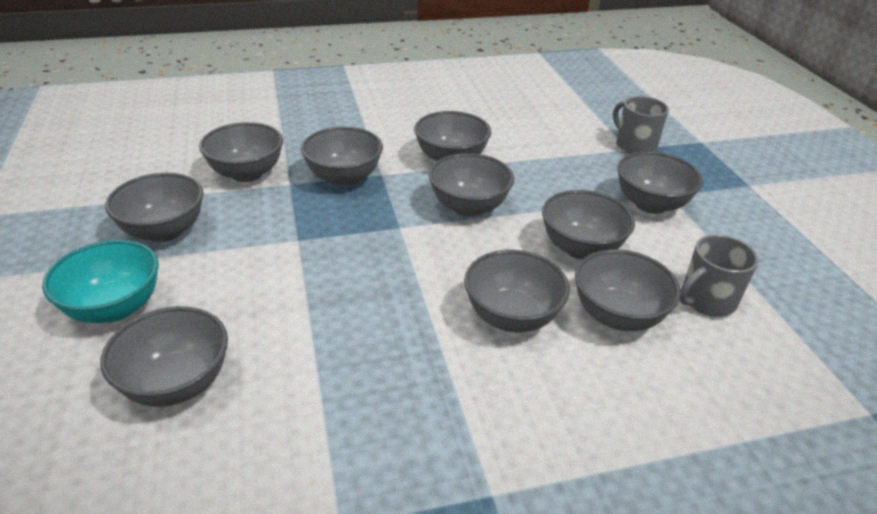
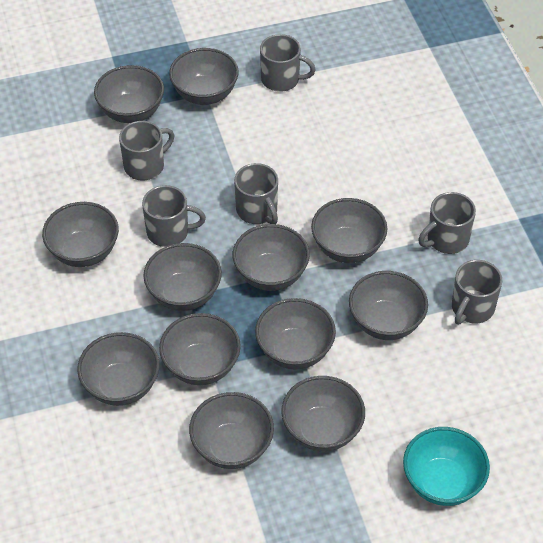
grey bowl: 10 -> 12
grey mug: 2 -> 6

